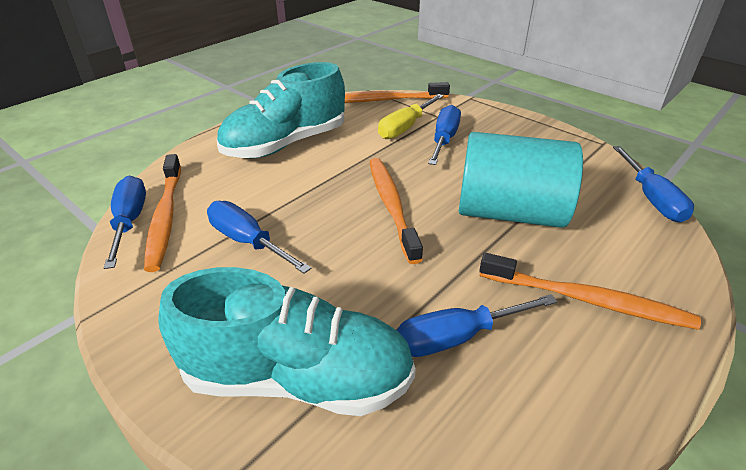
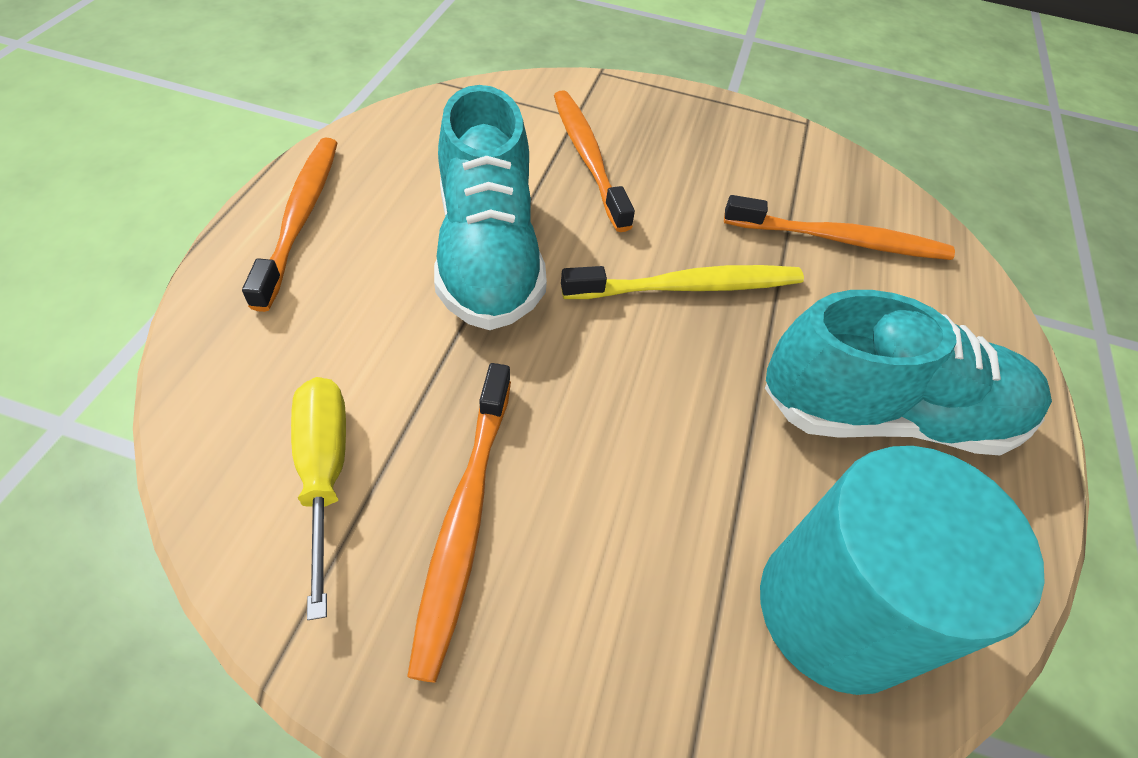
blue screwdriver: 5 -> 0
yellow toothbrush: 0 -> 1

